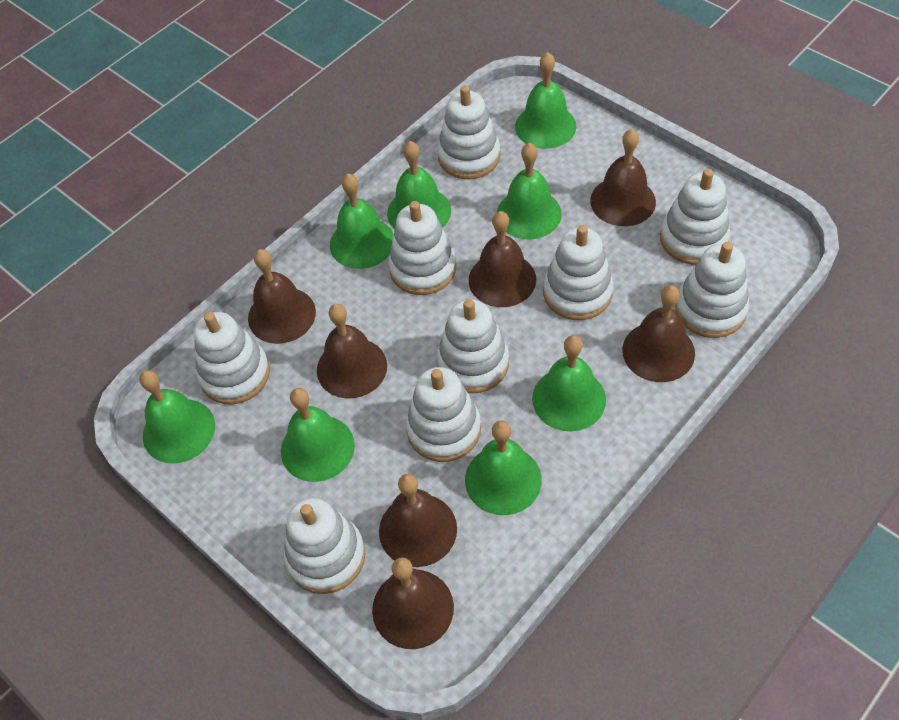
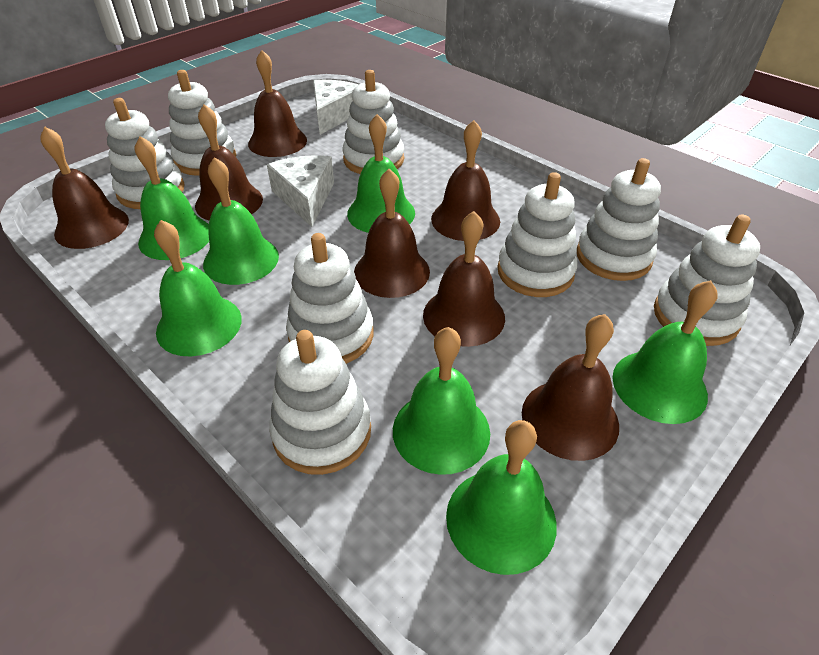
green bell: 8 -> 7
white cheese: 0 -> 2
white stacking toy: 9 -> 8

